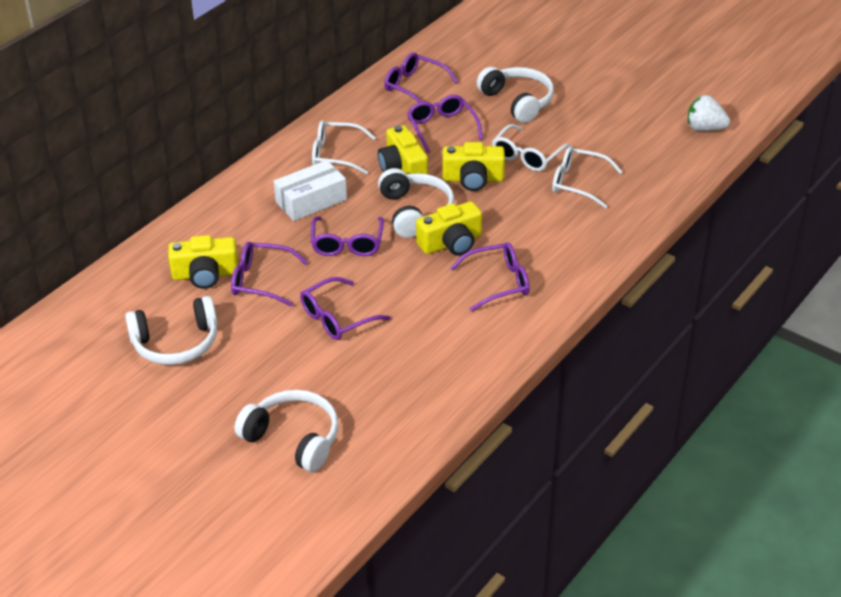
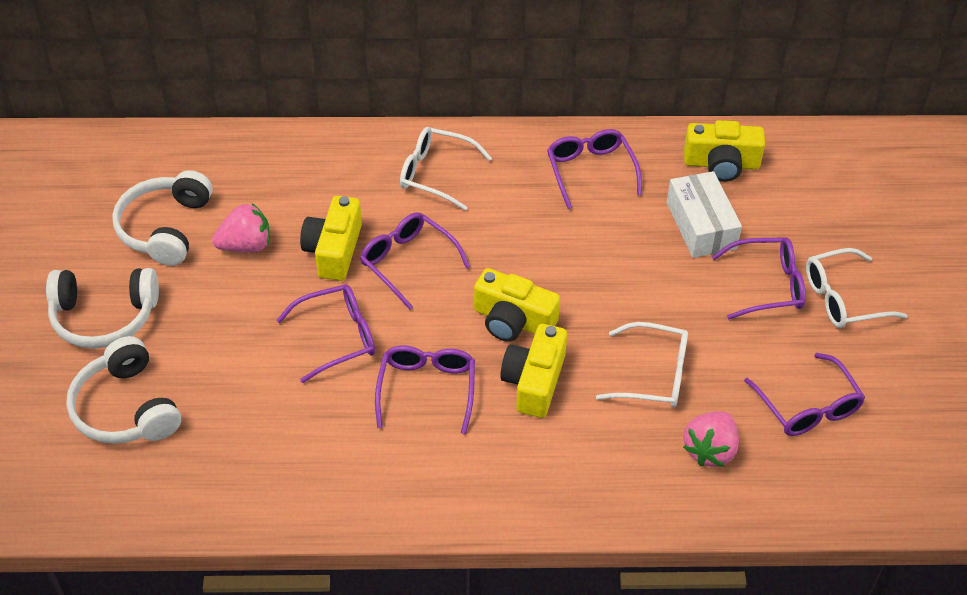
pink strawberry: 0 -> 2
white headphones: 4 -> 3
white strawberry: 1 -> 0

